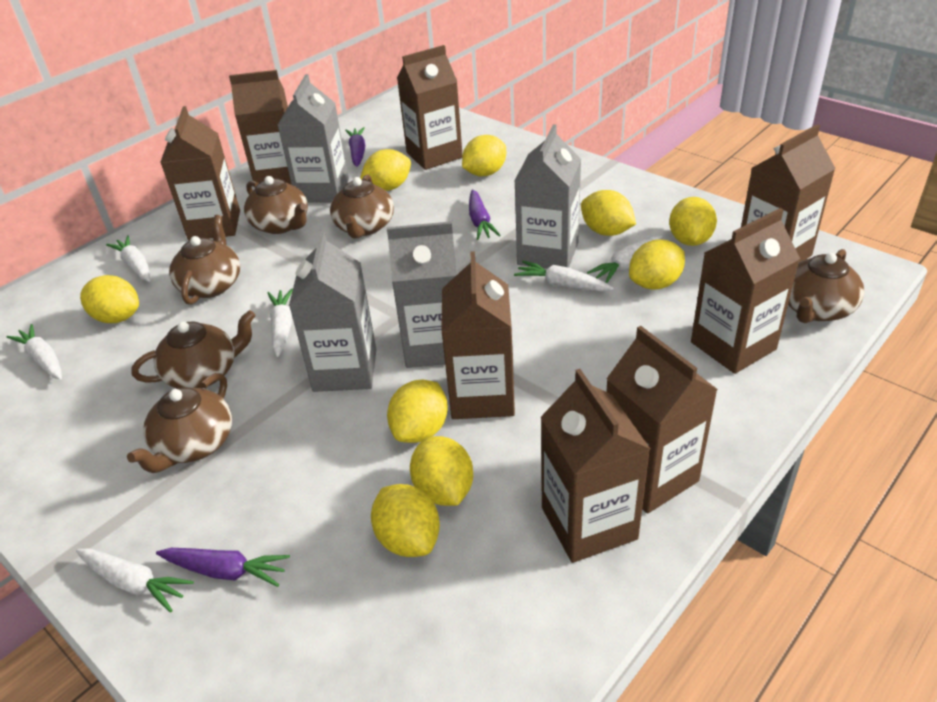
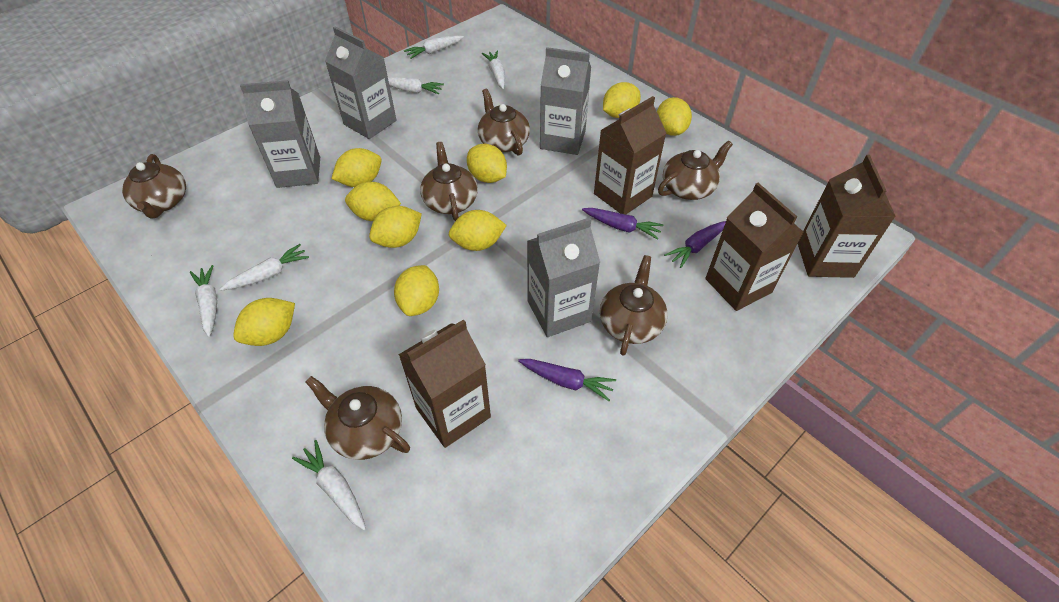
brown carton: 8 -> 4

